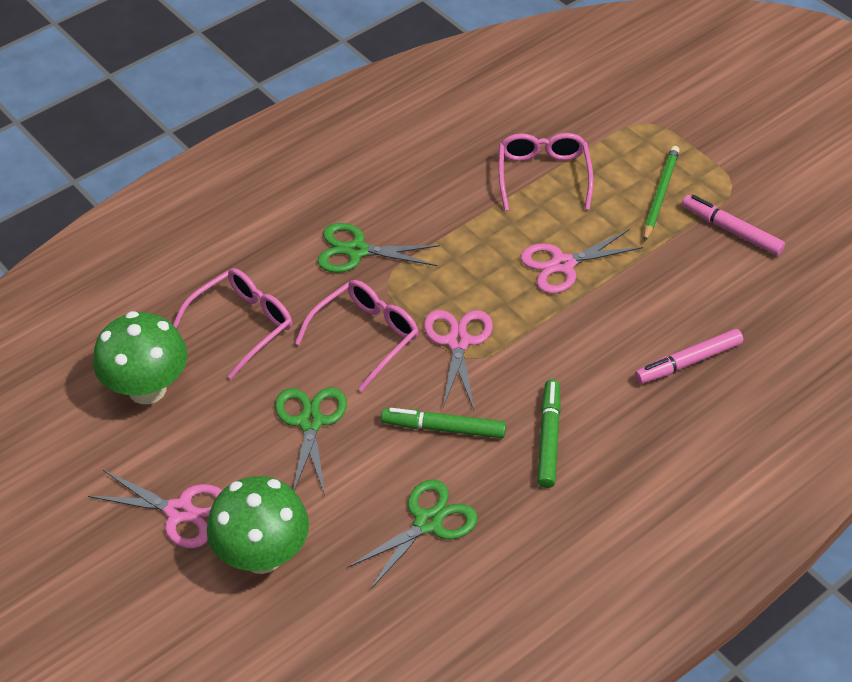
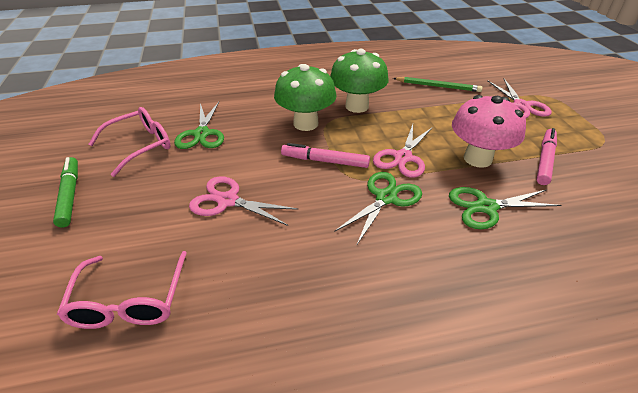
green marker: 2 -> 1
pink glasses: 3 -> 2
pink mushroom: 0 -> 1

